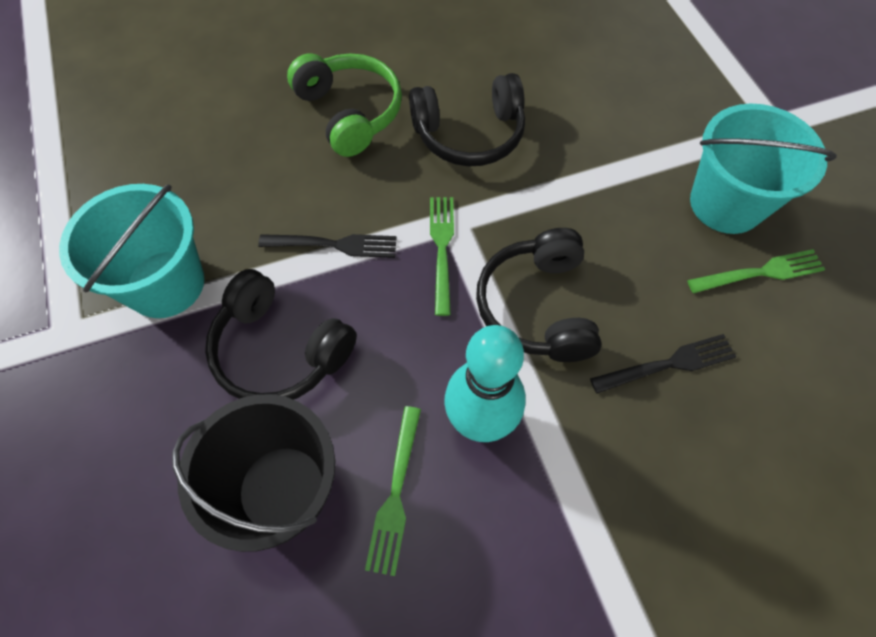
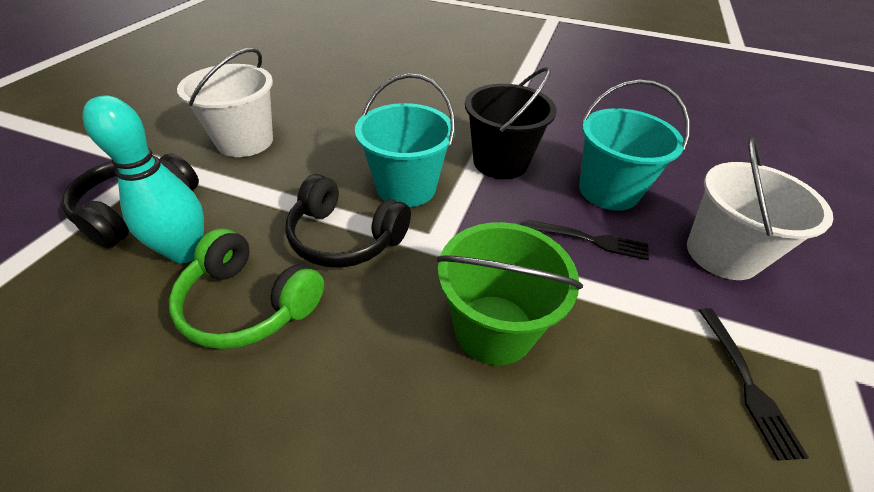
black headphones: 3 -> 2
green bucket: 0 -> 1
green fork: 3 -> 0
white bucket: 0 -> 2

